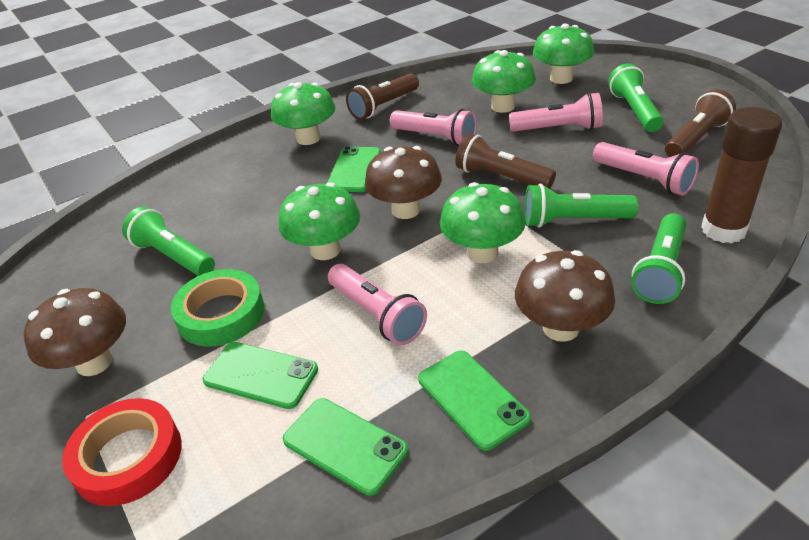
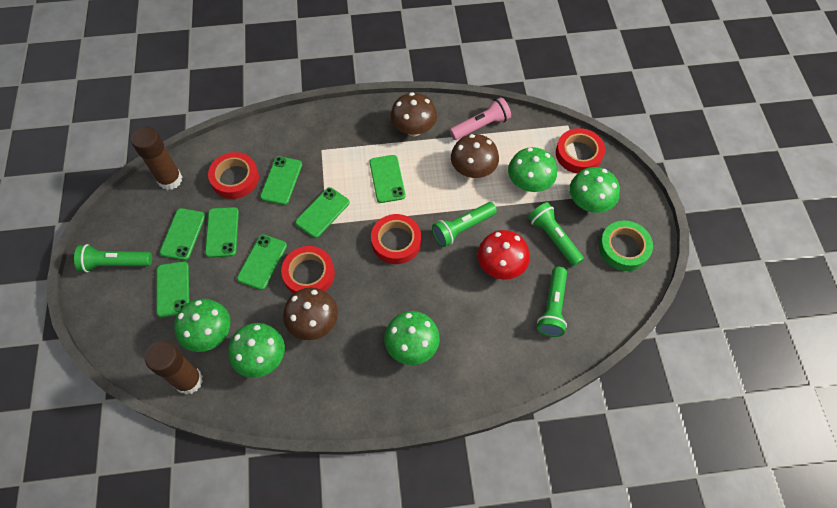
brown flashlight: 3 -> 0
brown glue stick: 1 -> 2
green phone: 4 -> 7
pink flashlight: 4 -> 1
red mushroom: 0 -> 1
red tape: 1 -> 4

